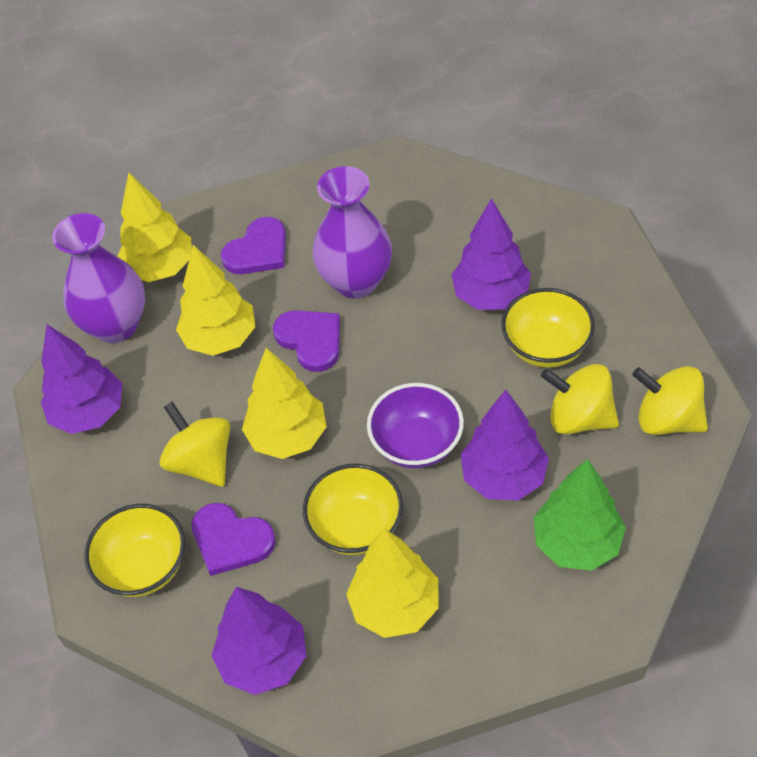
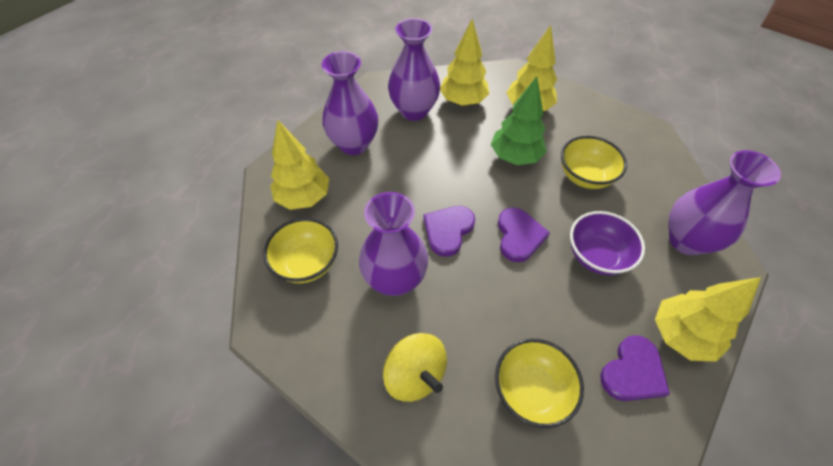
purple tree: 4 -> 0
purple vase: 2 -> 4
yellow spinning top: 3 -> 1

